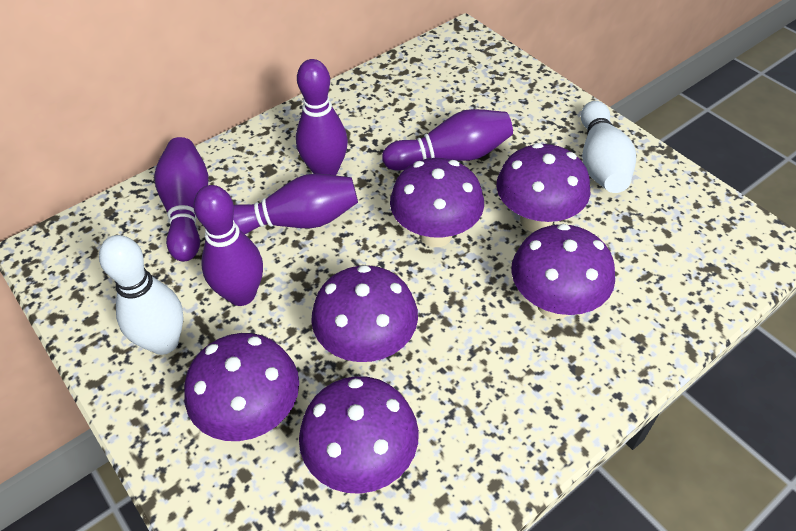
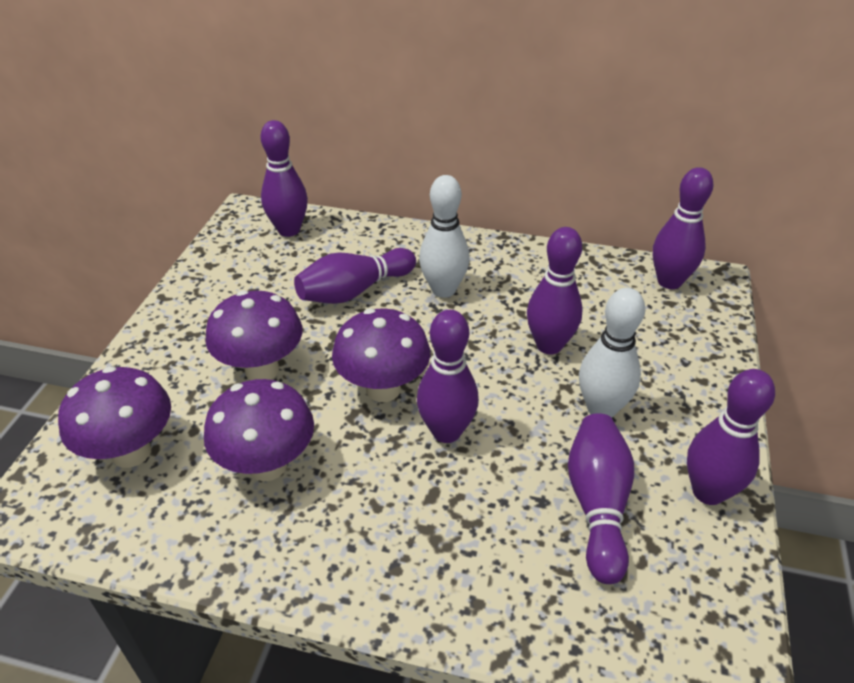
purple bowling pin: 5 -> 7
purple mushroom: 6 -> 4

